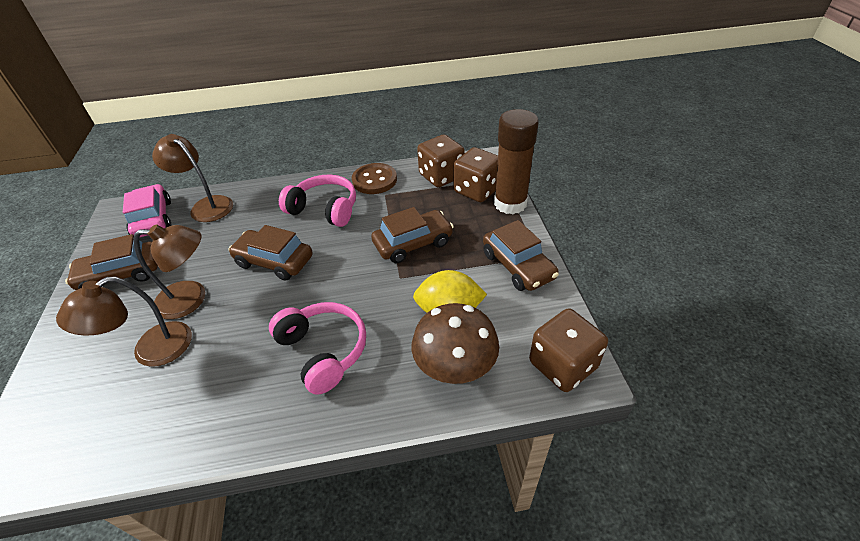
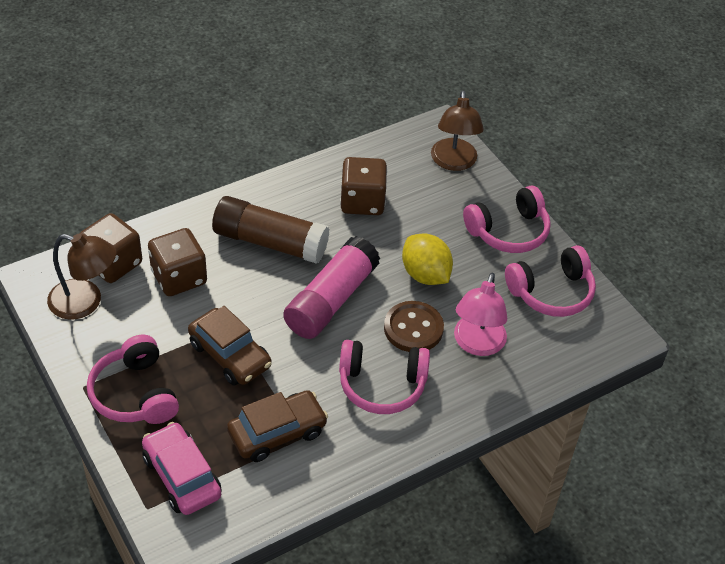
brown car: 4 -> 2
brown lamp: 3 -> 2
brown mushroom: 1 -> 0
pink glue stick: 0 -> 1
pink headphones: 2 -> 4
pink lamp: 0 -> 1

